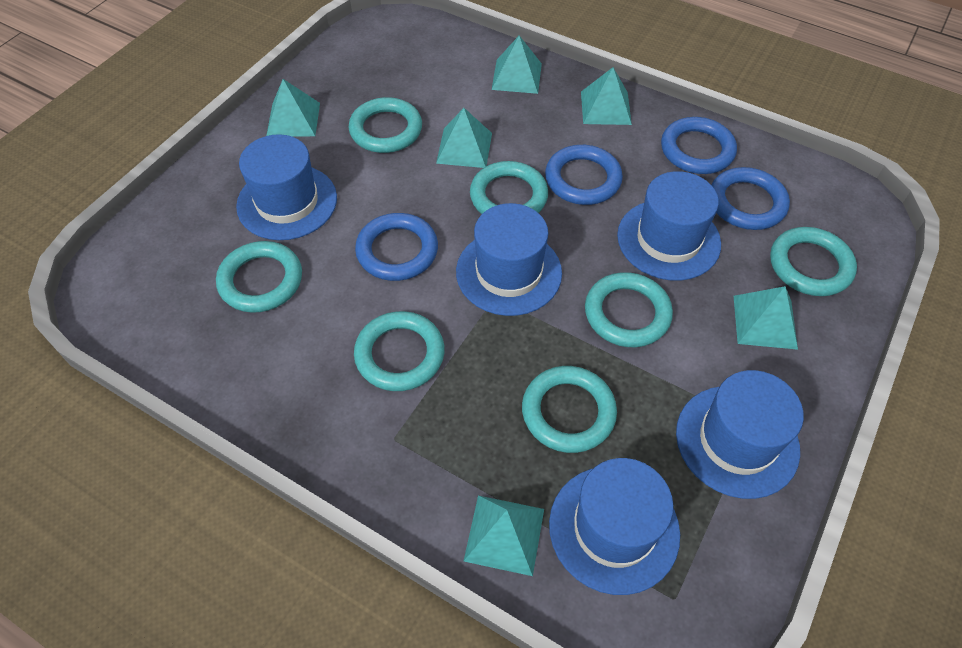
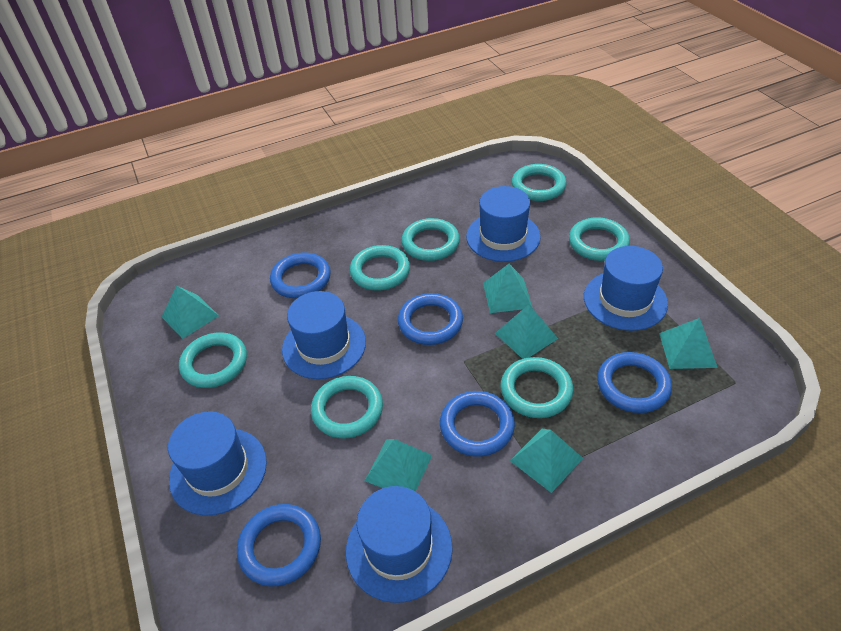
blue ring: 4 -> 5

